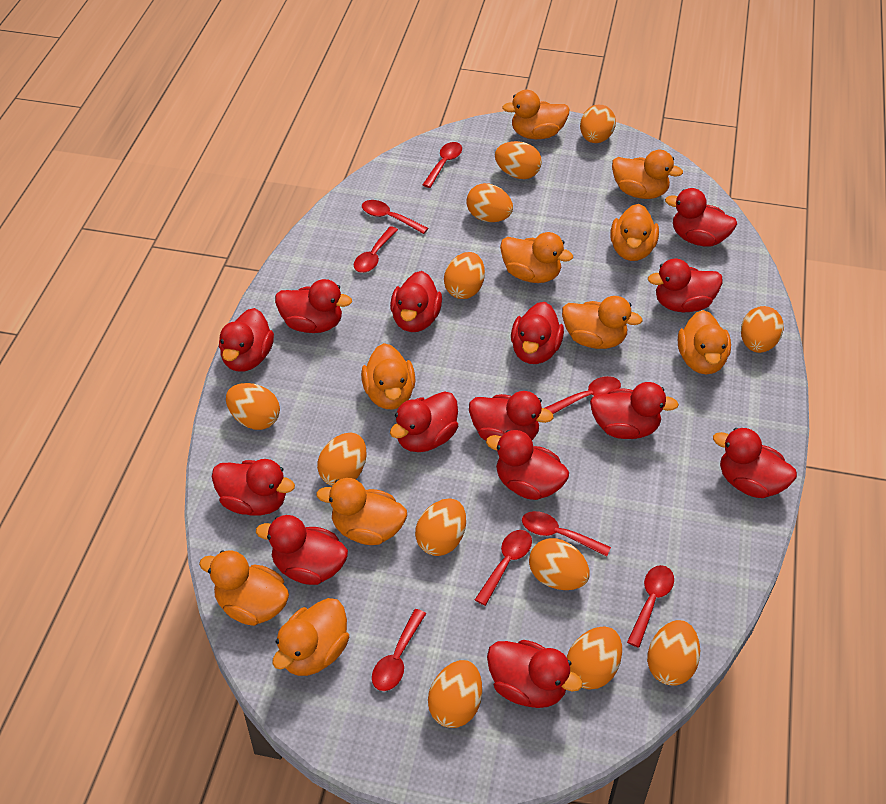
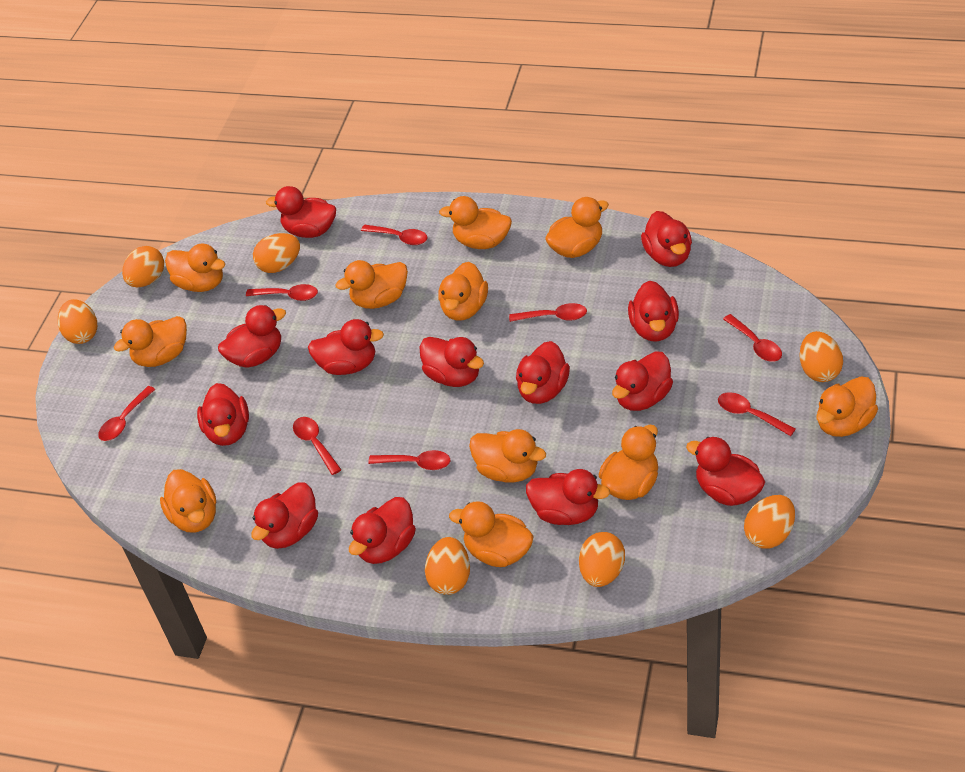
orange duck: 10 -> 11
orange egg: 12 -> 7
red duck: 14 -> 13

